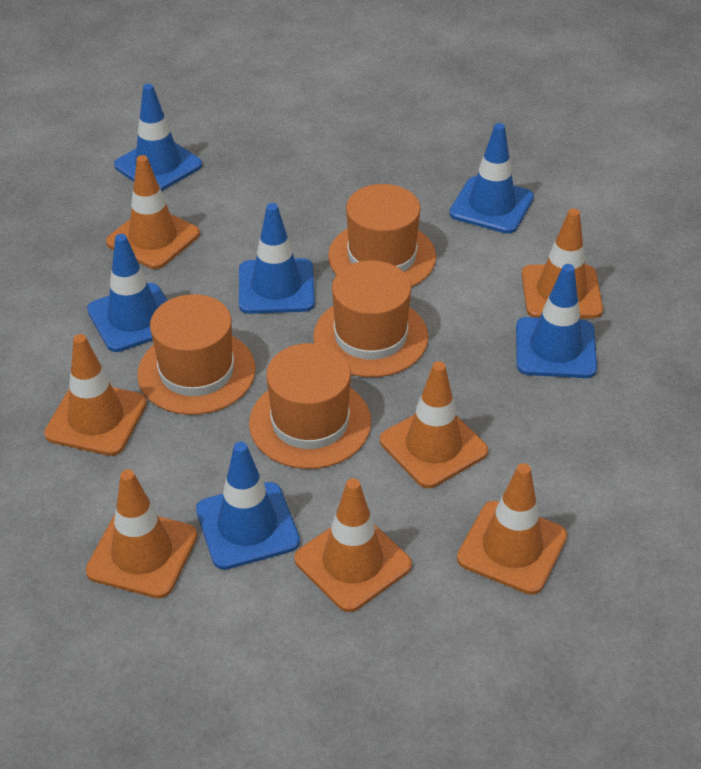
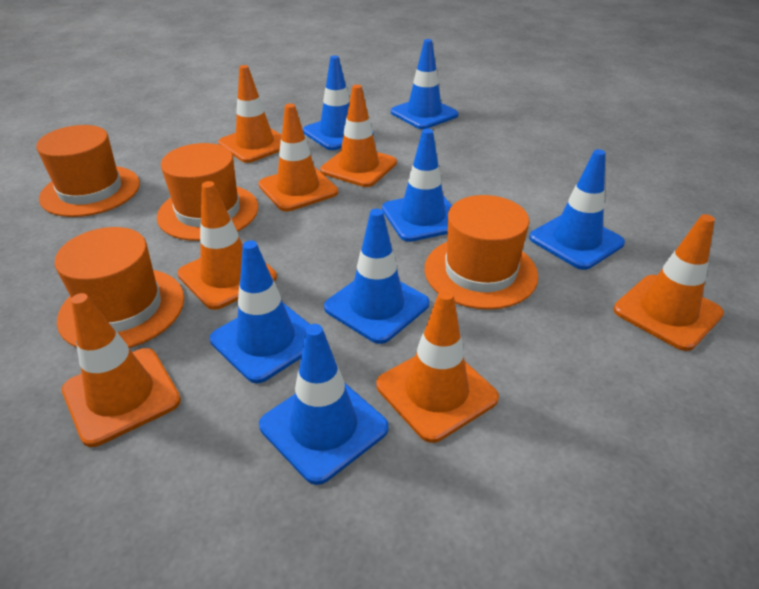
blue traffic cone: 6 -> 7

